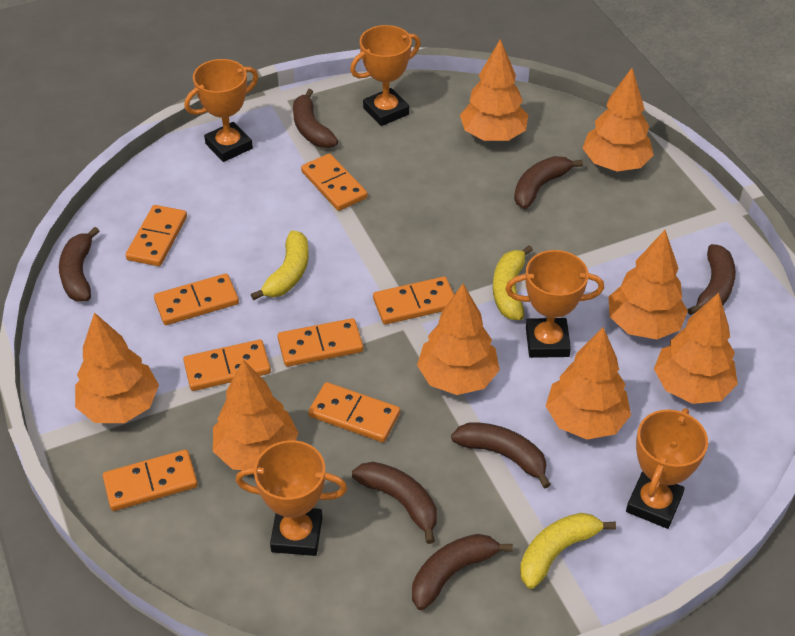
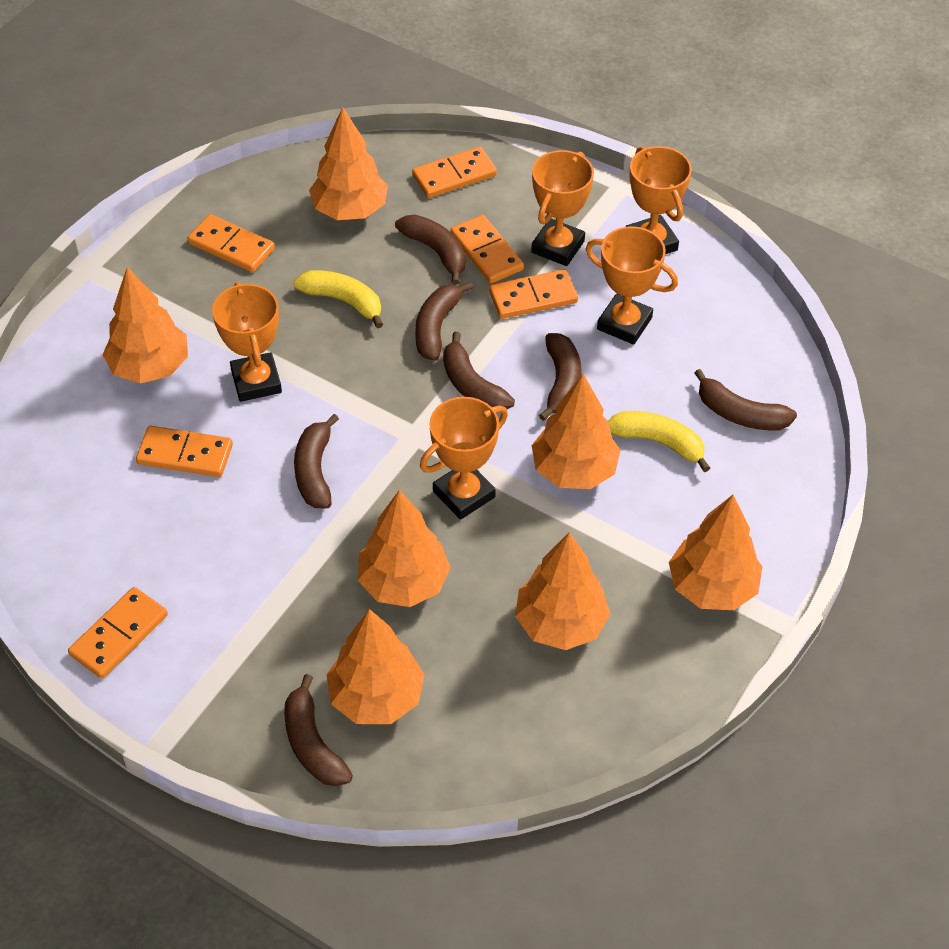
orange domino: 8 -> 6
orange tree: 8 -> 7
yellow banana: 3 -> 2

